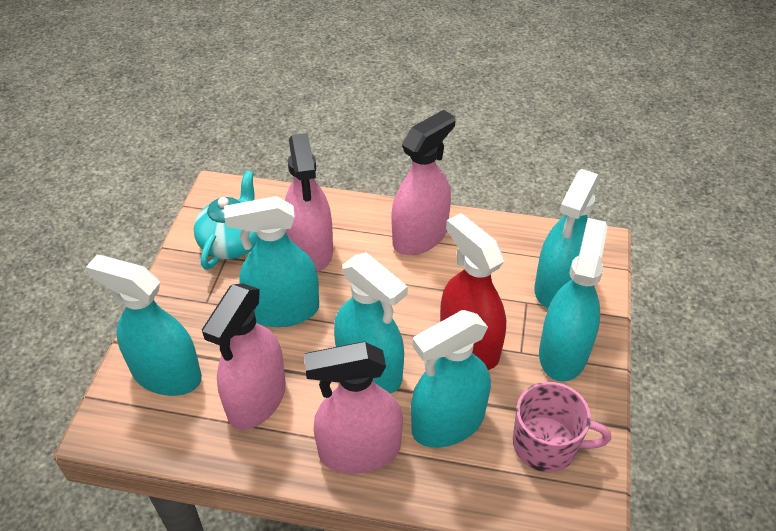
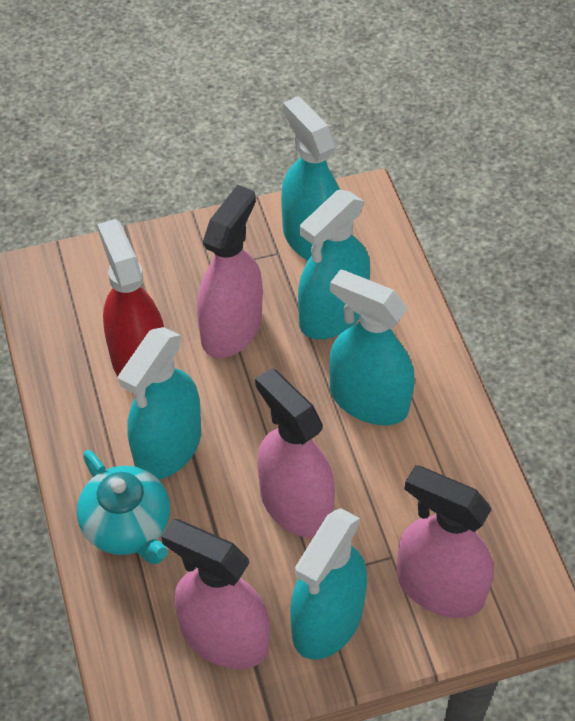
pink mug: 1 -> 0
turquoise spray bottle: 6 -> 5

